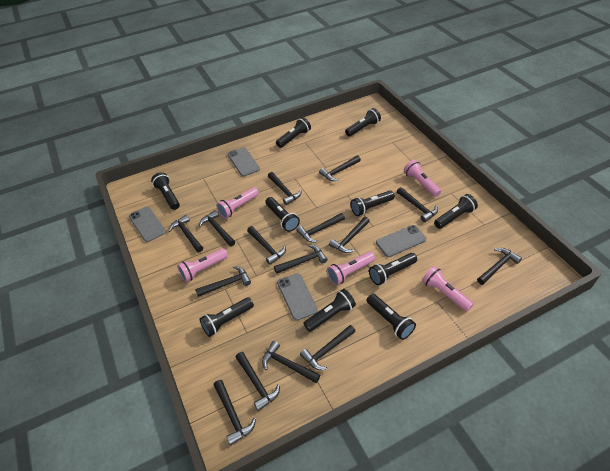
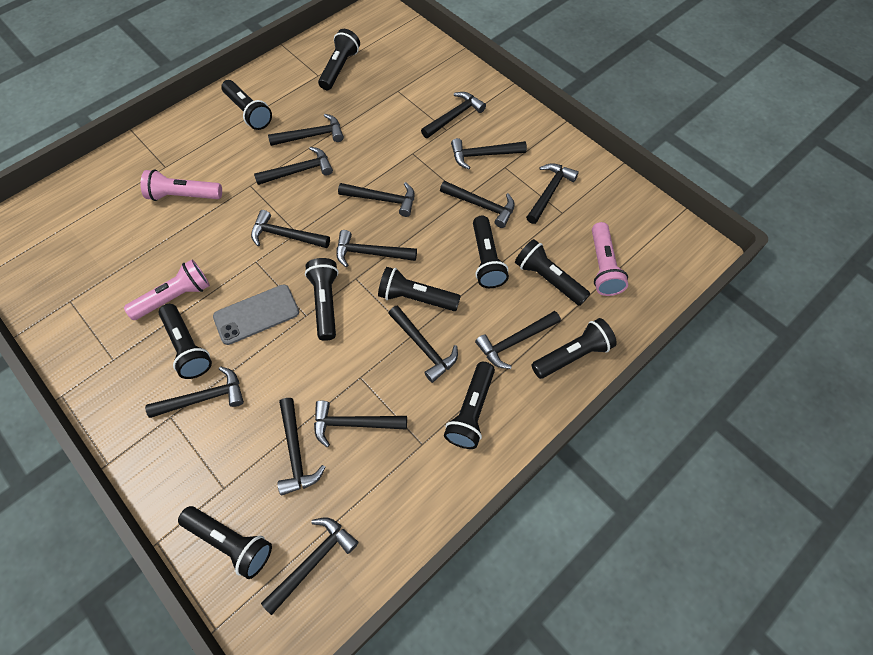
grey phone: 4 -> 1
pink flashlight: 5 -> 3

